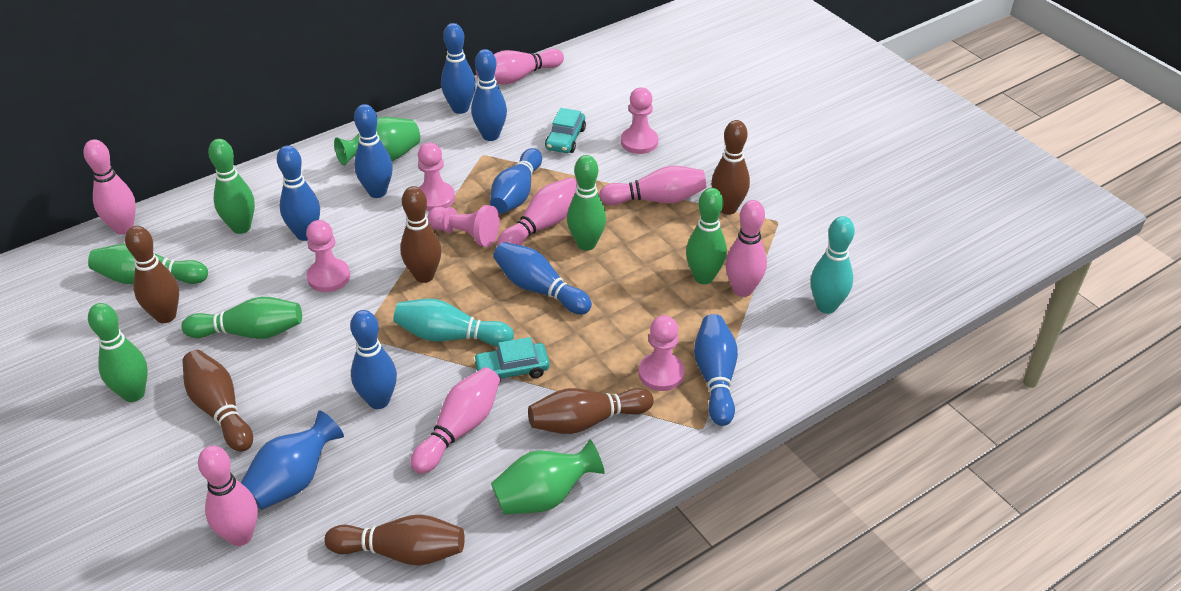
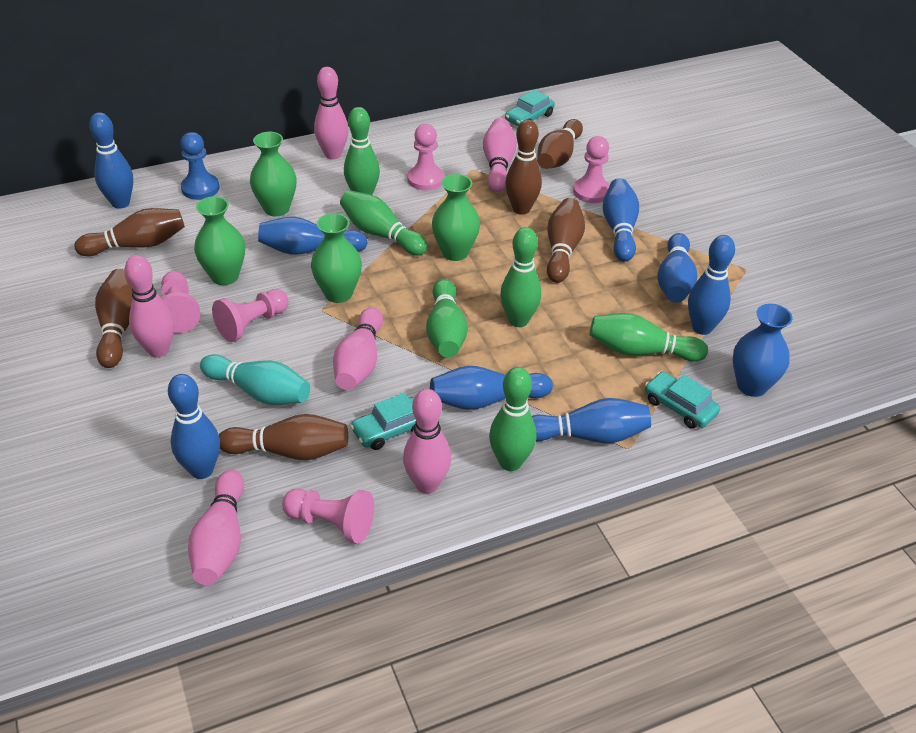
blue pawn: 0 -> 1
green vase: 2 -> 4
pink bowling pin: 7 -> 6
turquoise bowling pin: 2 -> 1
turquoise car: 2 -> 3

